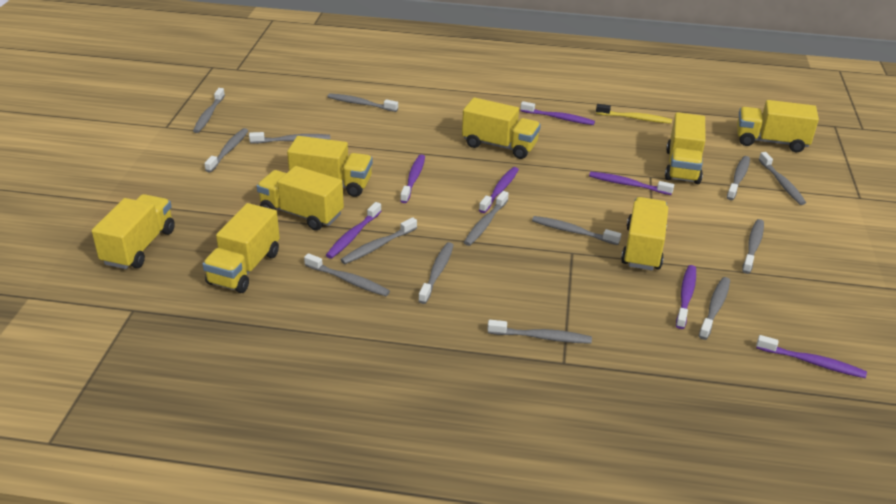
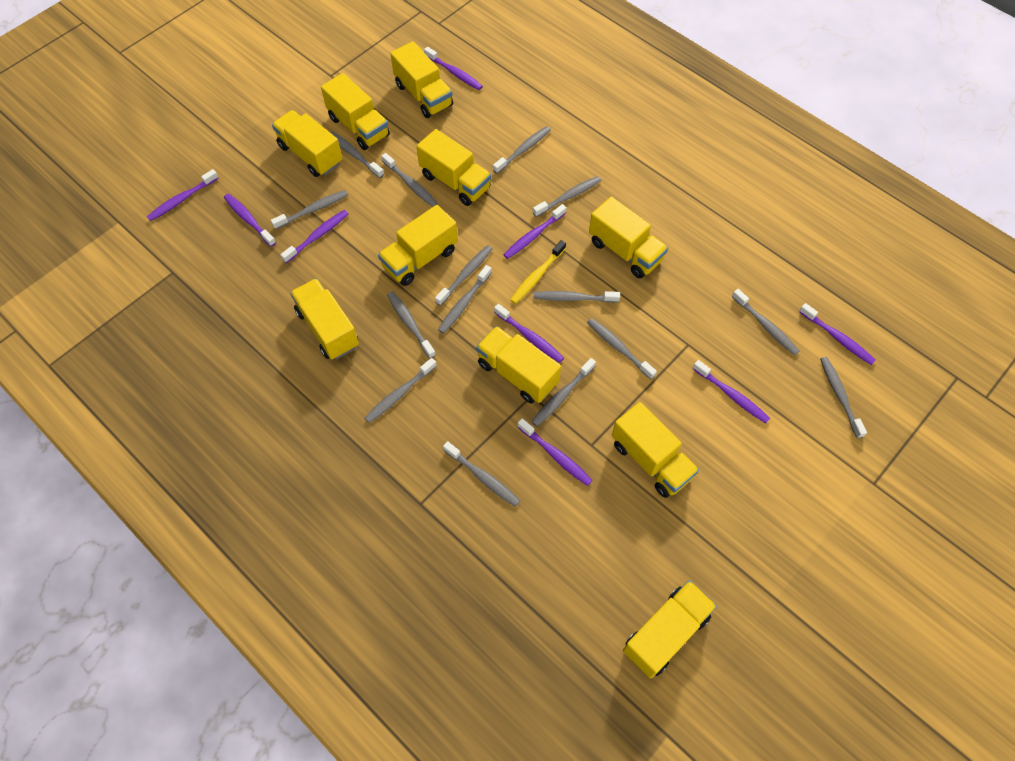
grey toothbrush: 14 -> 15
purple toothbrush: 7 -> 9
yellow truck: 8 -> 10

